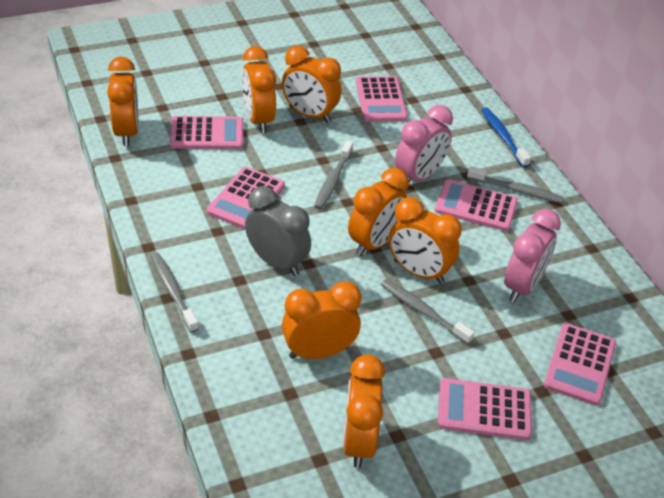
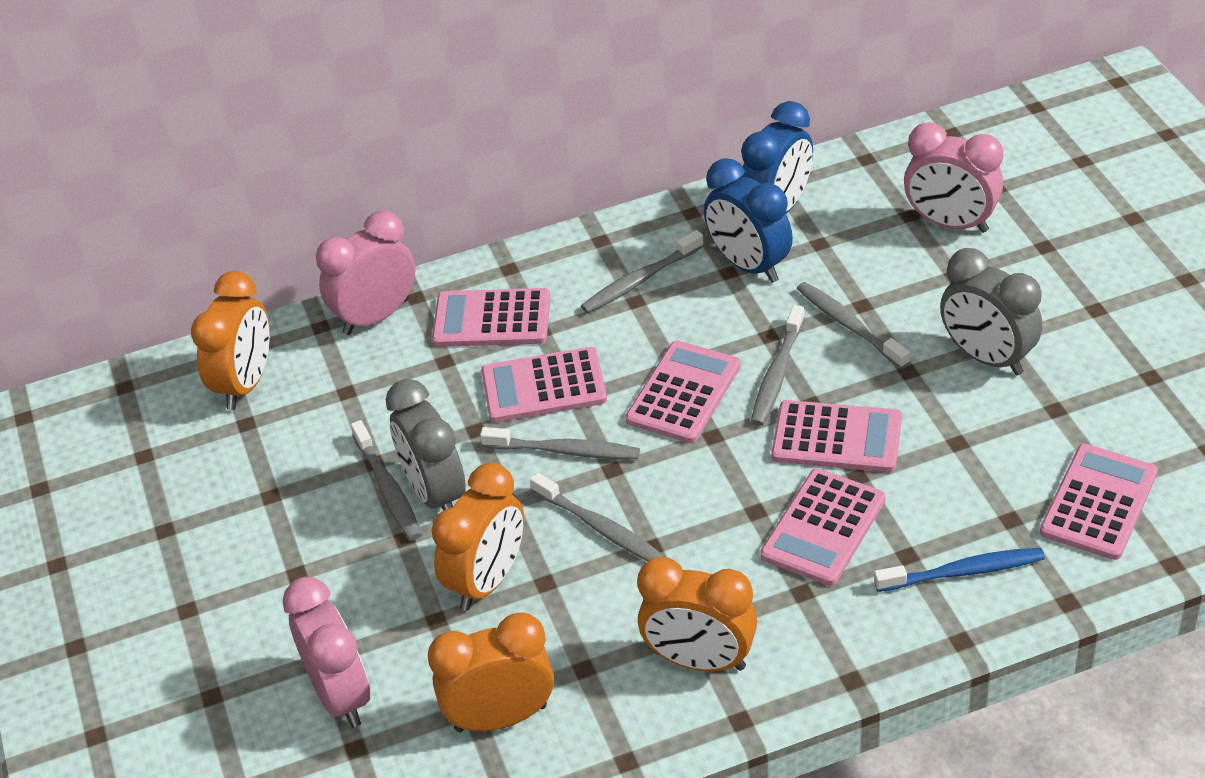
blue clock: 0 -> 2
grey clock: 1 -> 2
grey toothbrush: 4 -> 6
orange clock: 7 -> 4
pink clock: 2 -> 3

